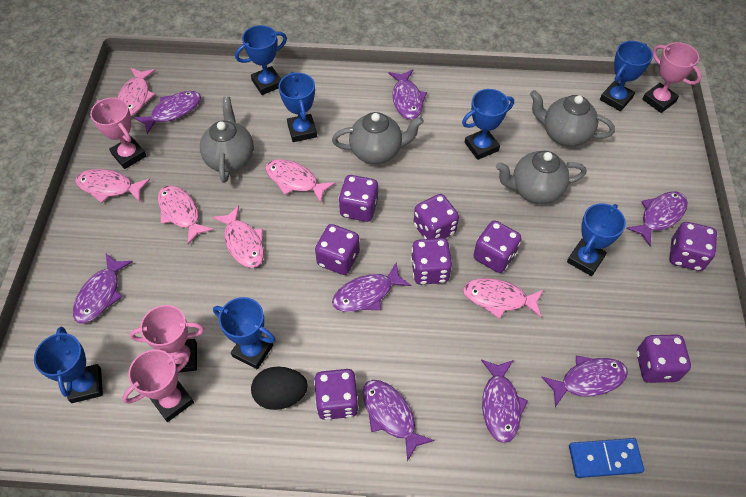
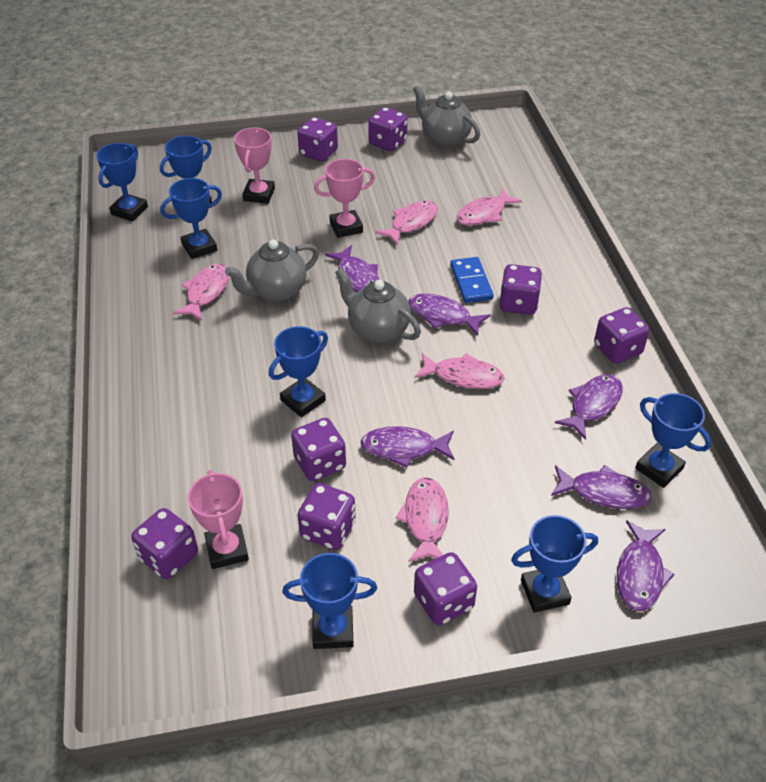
black egg: 1 -> 0
grey teapot: 4 -> 3
pink fish: 6 -> 5
pink trophy: 4 -> 3
purple fish: 8 -> 6

